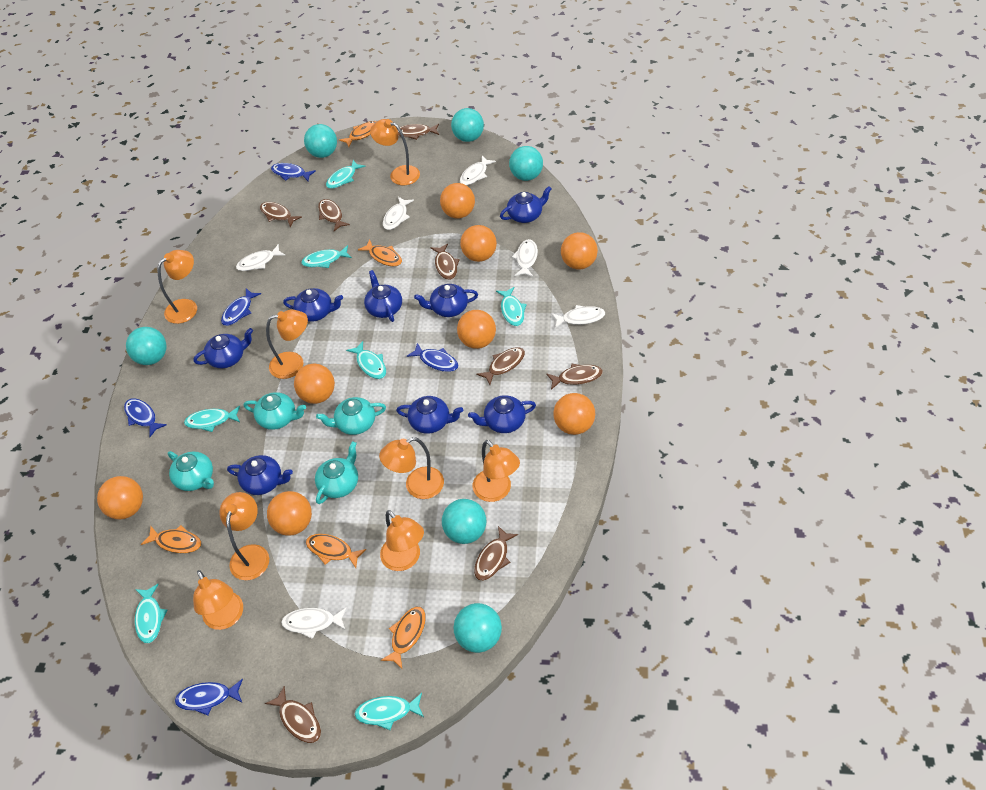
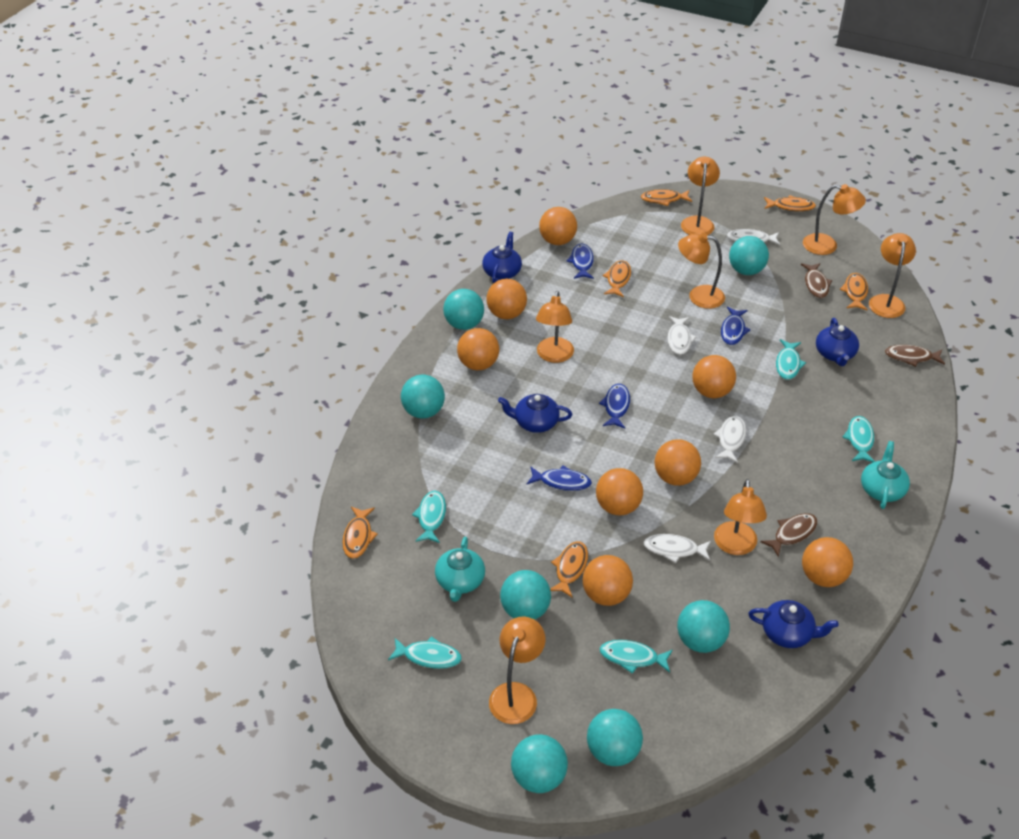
blue fish: 5 -> 4
blue teapot: 8 -> 4
brown fish: 8 -> 3
orange fish: 5 -> 6
orange lamp: 8 -> 7
turquoise ball: 6 -> 7
turquoise fish: 7 -> 5
turquoise teapot: 4 -> 2
white fish: 6 -> 4

